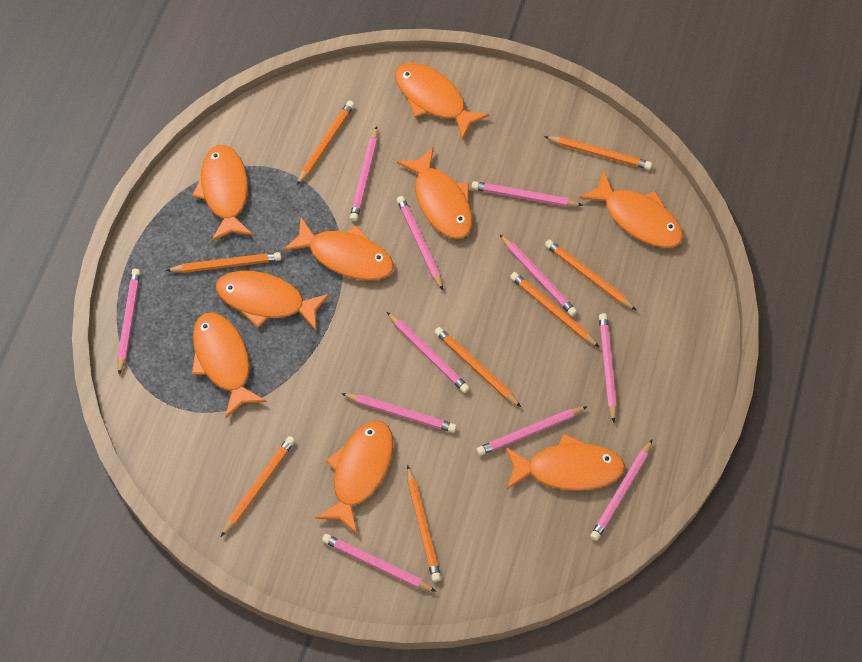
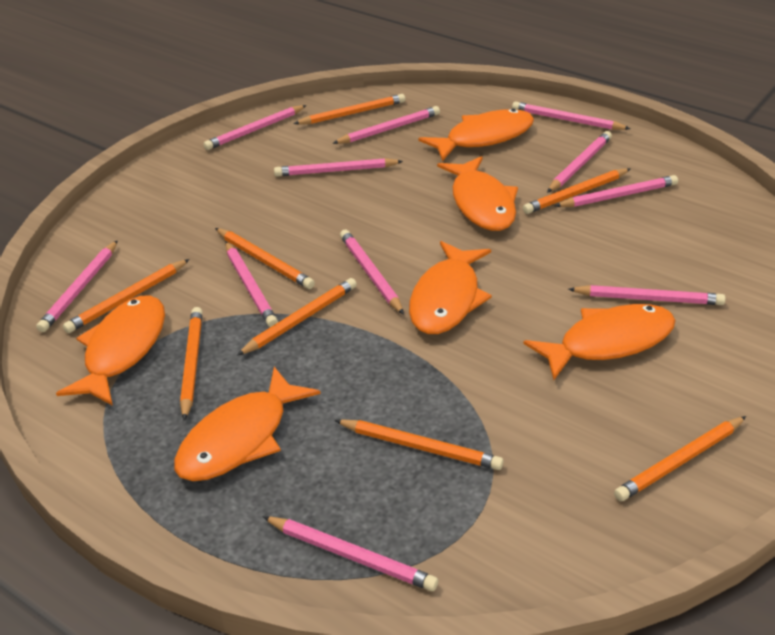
orange fish: 9 -> 6

